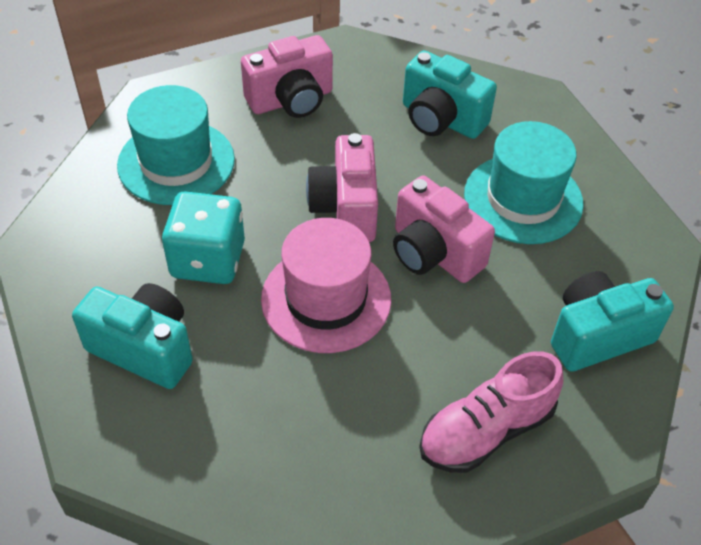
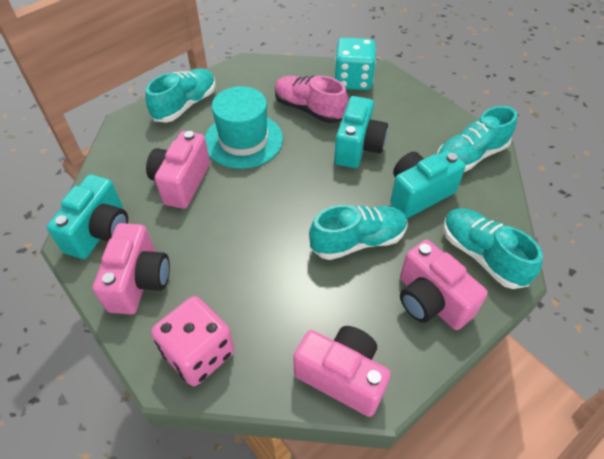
pink camera: 3 -> 4
pink dice: 0 -> 1
pink hat: 1 -> 0
turquoise hat: 2 -> 1
turquoise shoe: 0 -> 4

